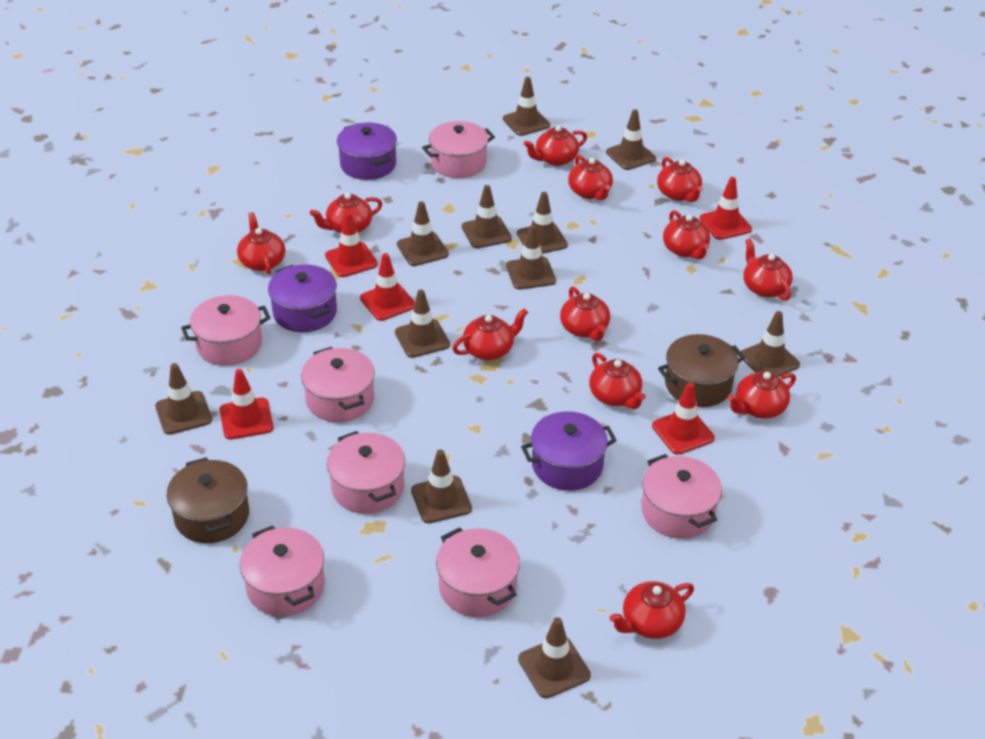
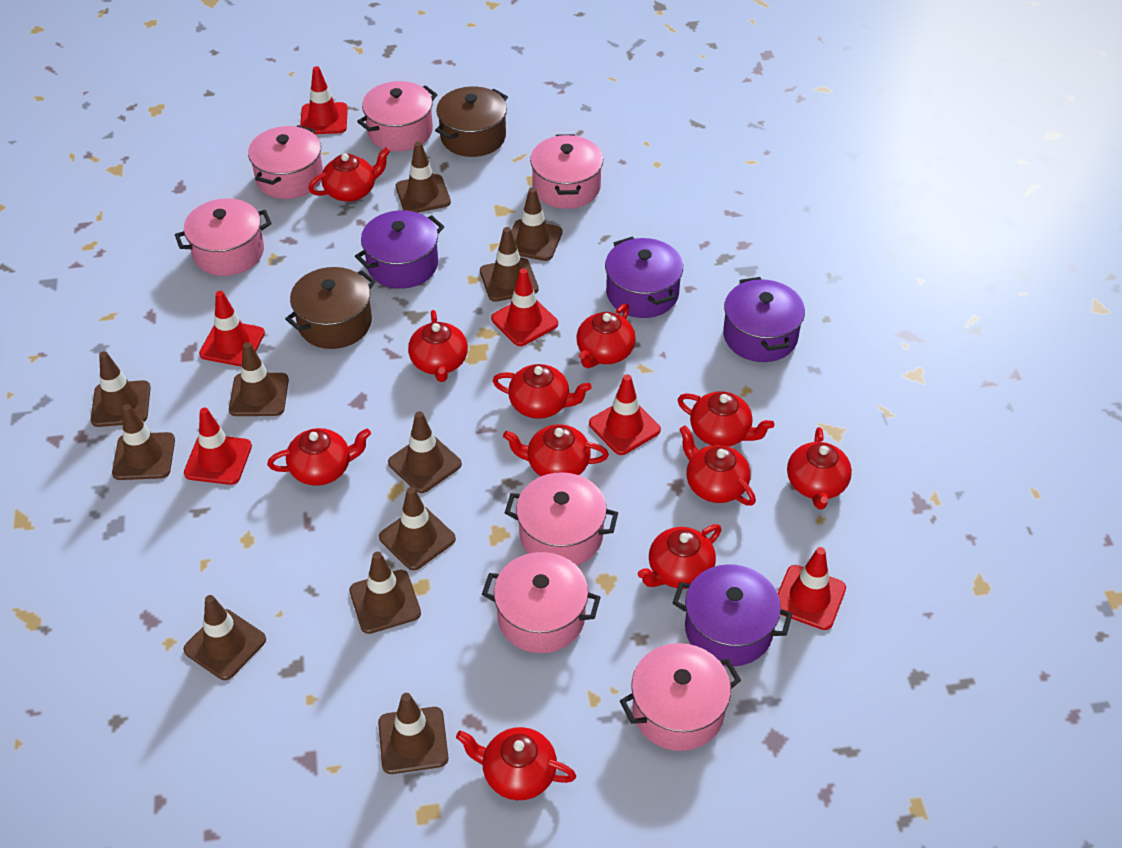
purple pot: 3 -> 4
red teapot: 12 -> 11
red traffic cone: 5 -> 6

